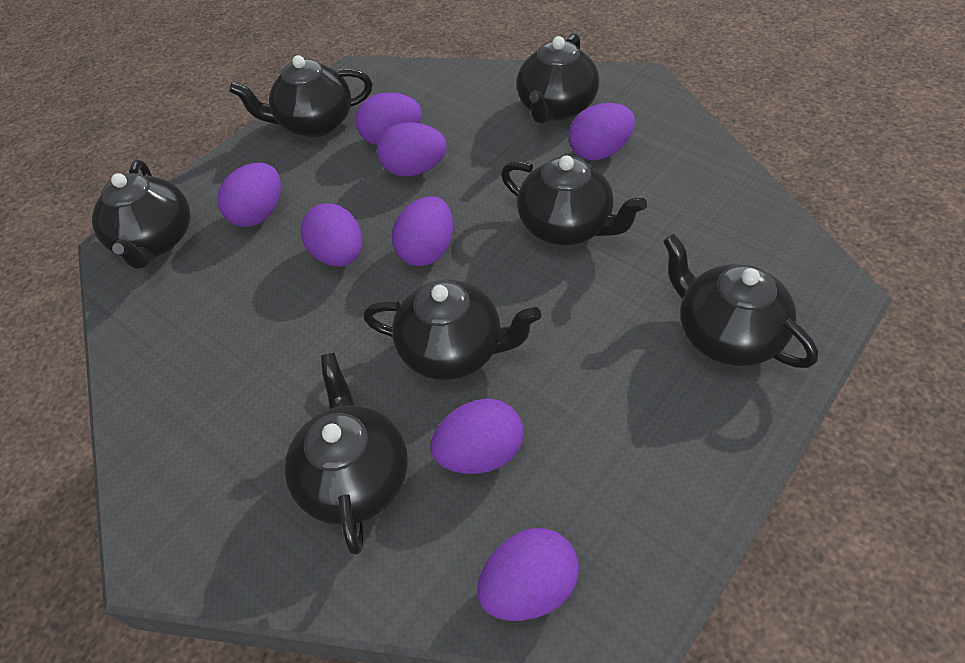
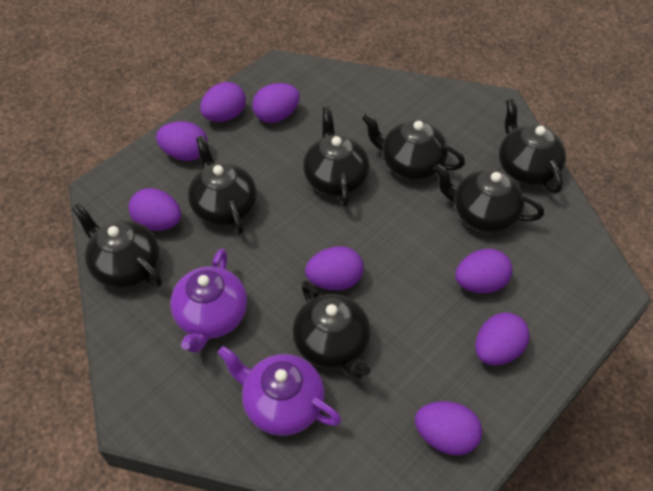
purple teapot: 0 -> 2

